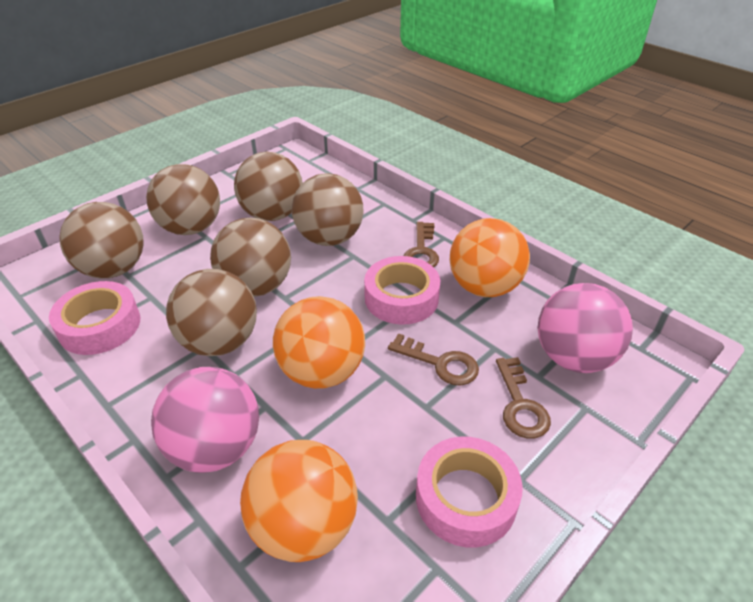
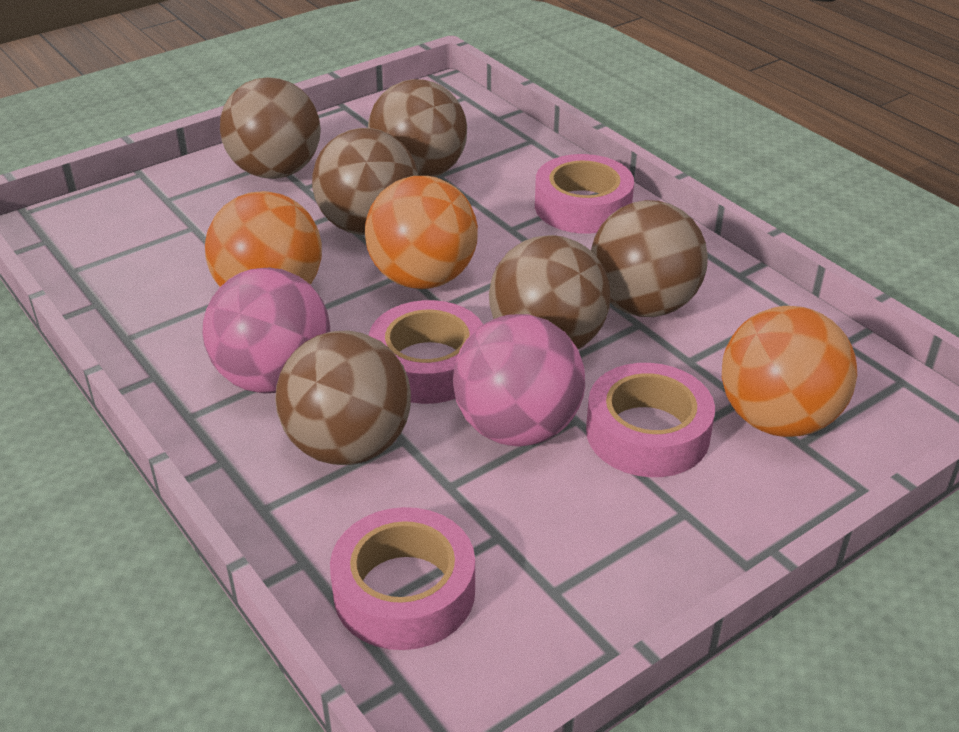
brown key: 3 -> 0
pink tape: 3 -> 4

